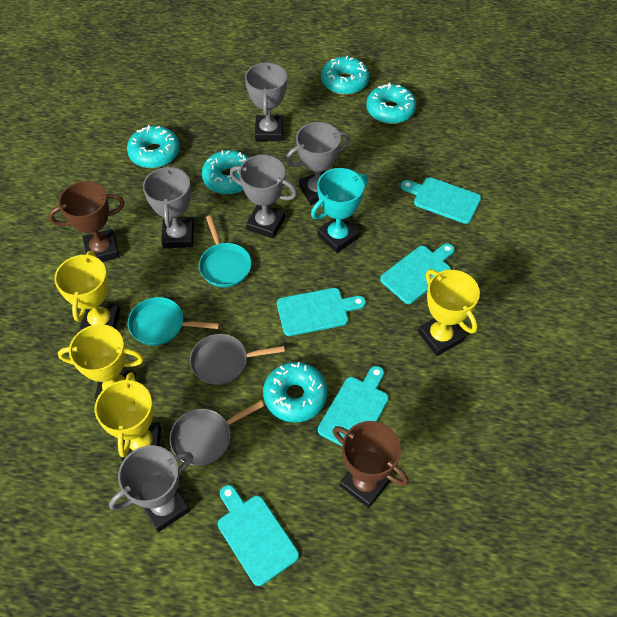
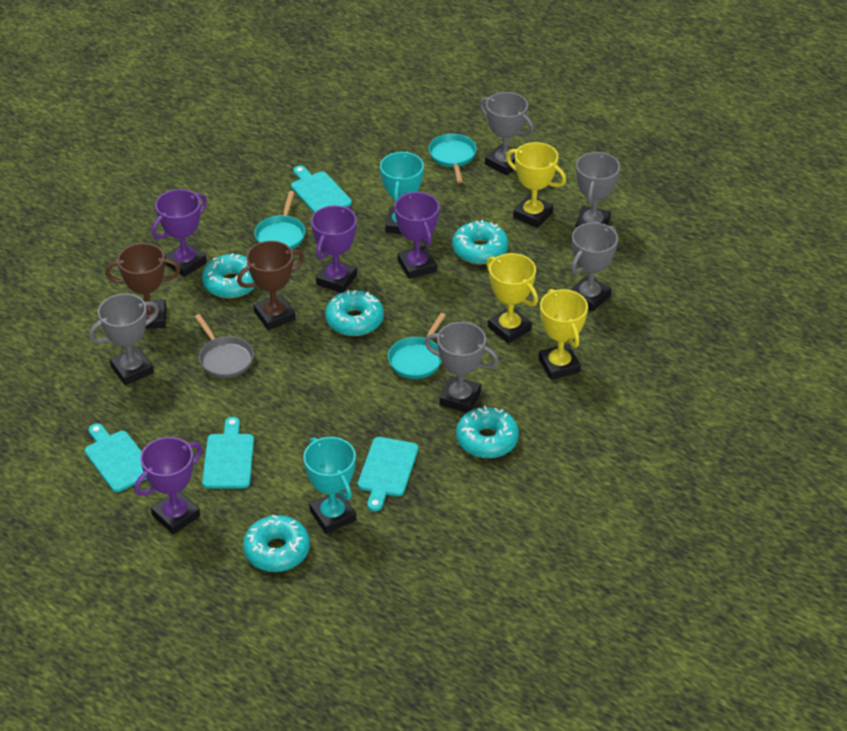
grey pan: 2 -> 1
purple trophy: 0 -> 4
turquoise cutting board: 5 -> 4
turquoise pan: 2 -> 3
turquoise trophy: 1 -> 2
yellow trophy: 4 -> 3

